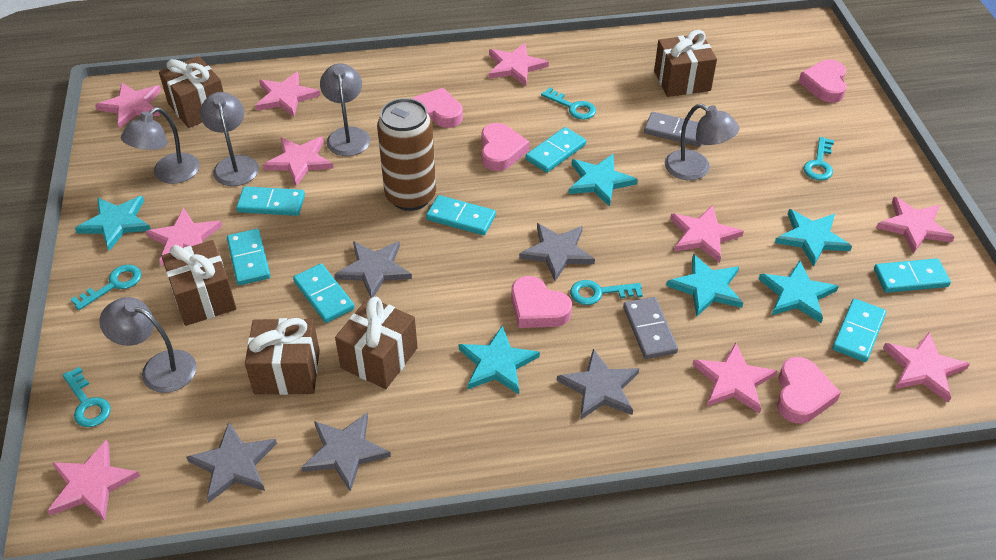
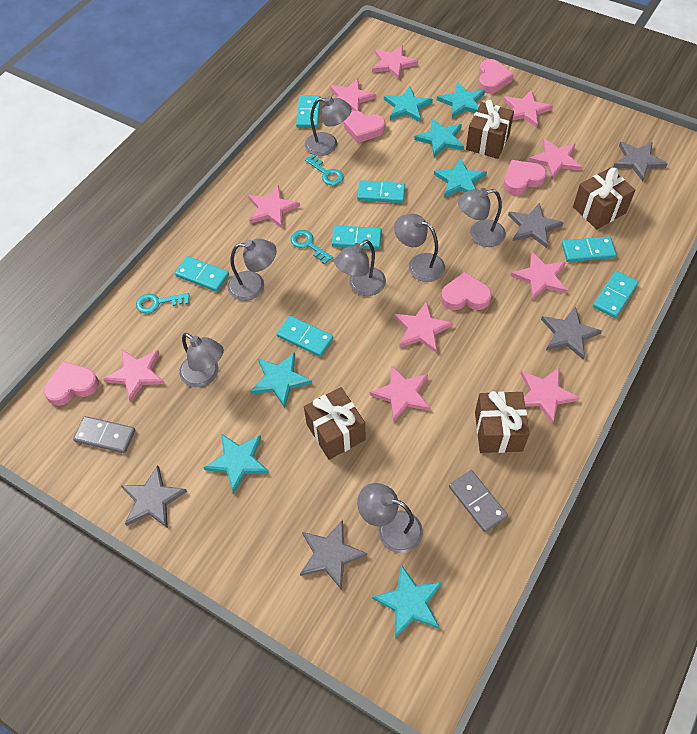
brown can: 1 -> 0
brown gift: 5 -> 4
grey lamp: 5 -> 7
turquoise key: 5 -> 3
turquoise star: 6 -> 7

